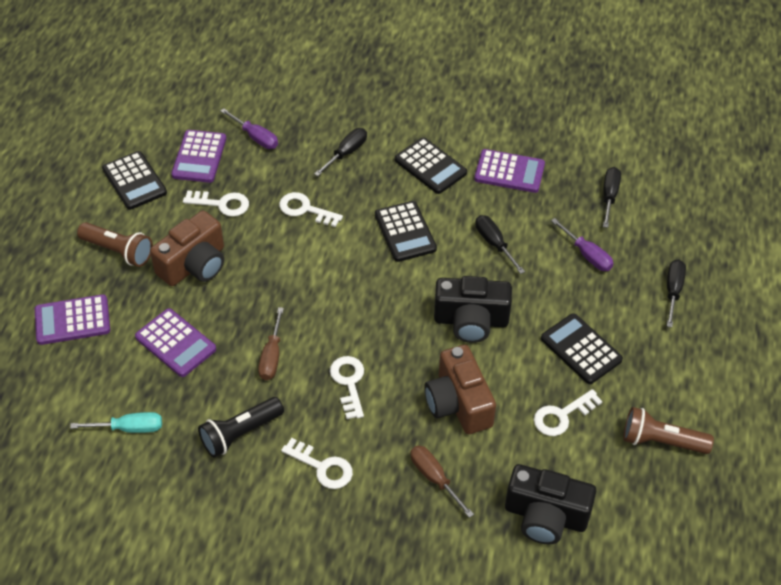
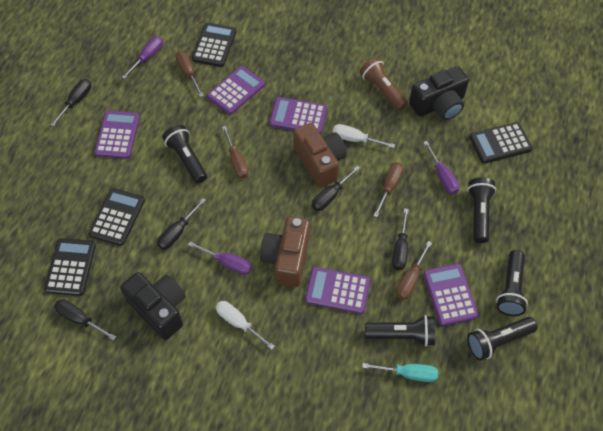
black flashlight: 1 -> 5
black screwdriver: 4 -> 5
brown flashlight: 2 -> 1
brown screwdriver: 2 -> 4
purple calculator: 4 -> 5
purple screwdriver: 2 -> 3
white key: 5 -> 0
white screwdriver: 0 -> 2

